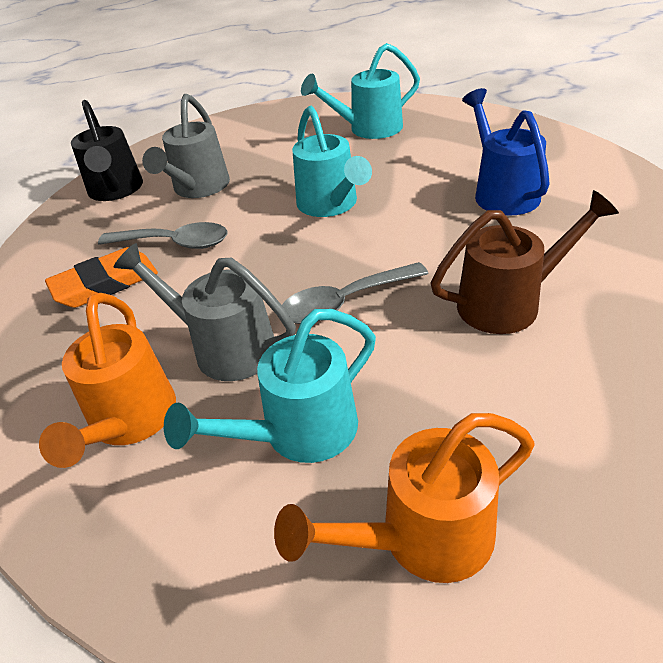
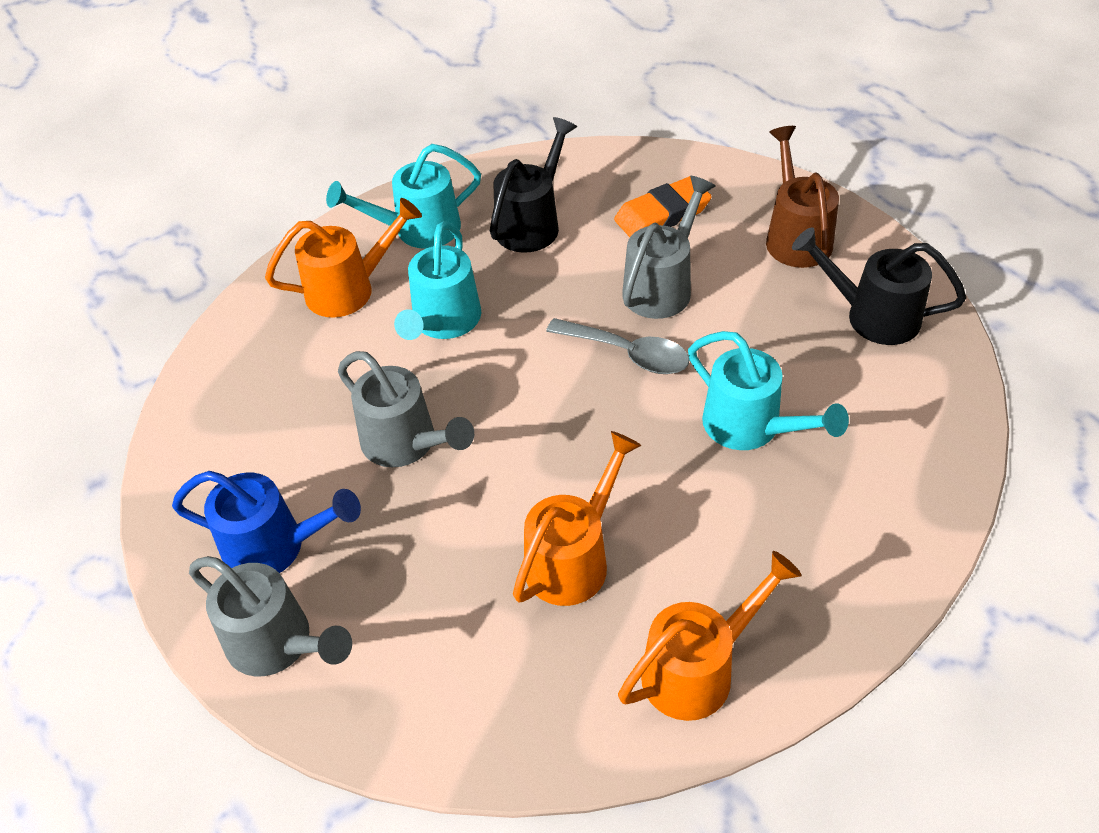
black watering can: 1 -> 2
grey spoon: 2 -> 1
grey watering can: 2 -> 3
orange watering can: 2 -> 3

